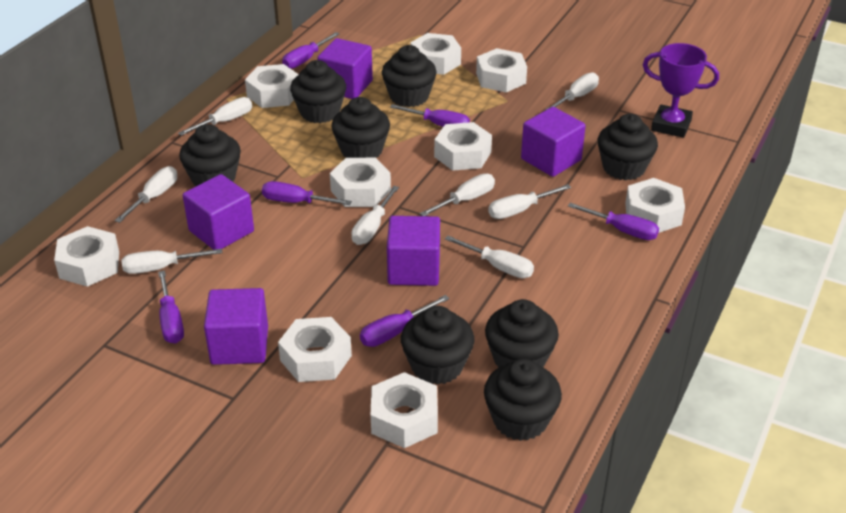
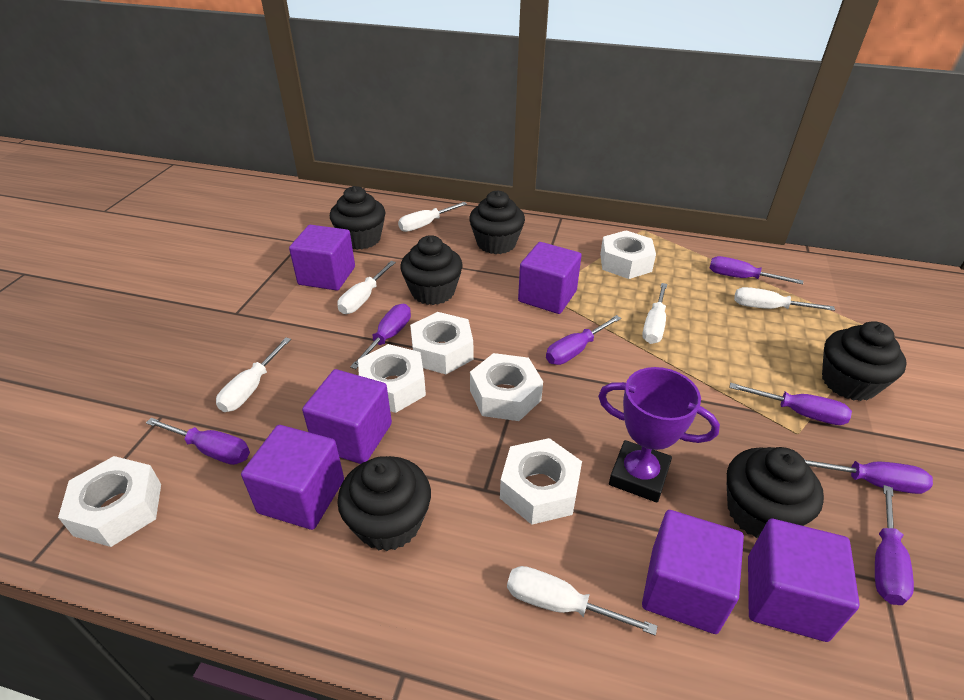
black cupcake: 8 -> 6
purple cube: 5 -> 6
purple screwdriver: 6 -> 7
white nut: 9 -> 6
white screwdriver: 8 -> 6

